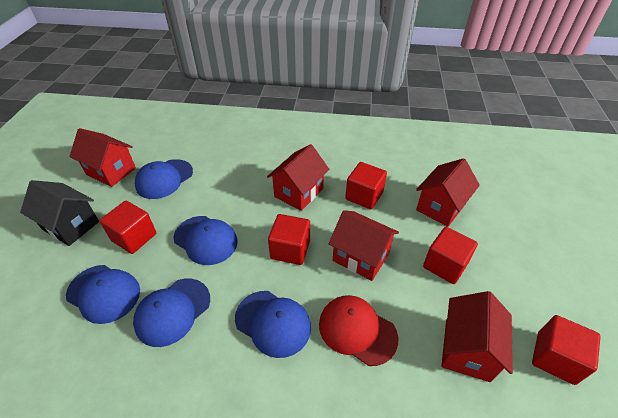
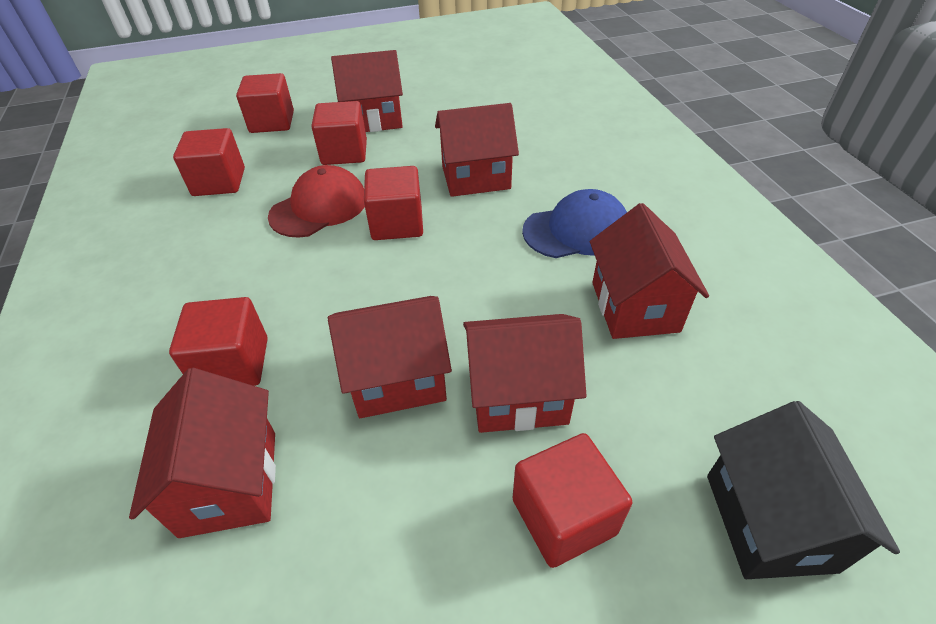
blue cap: 5 -> 1
red cube: 5 -> 6
red house: 5 -> 6

